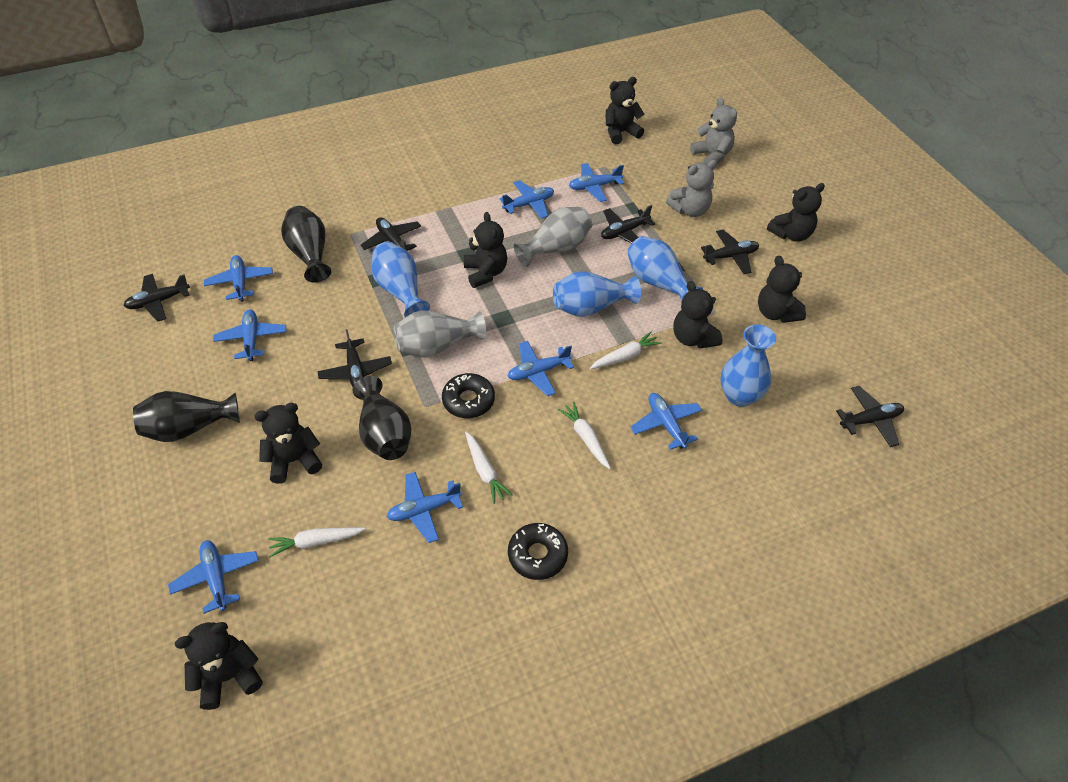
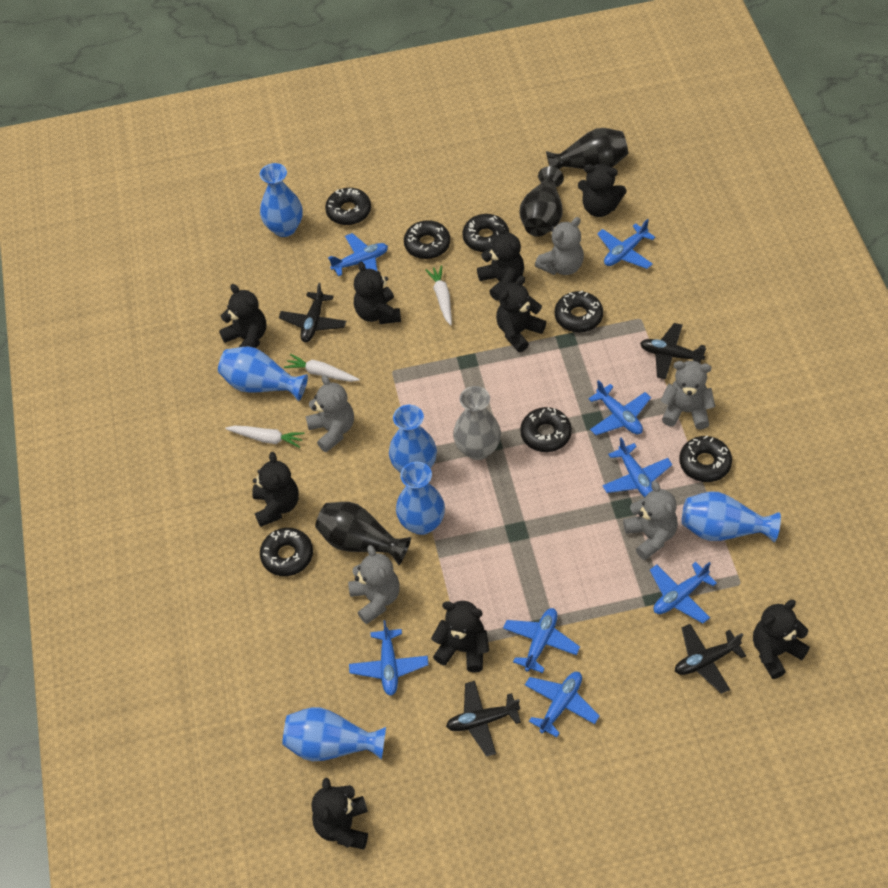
black donut: 2 -> 7
black plane: 6 -> 4
black teddy bear: 7 -> 9
blue vase: 4 -> 6
grey teddy bear: 2 -> 5
grey vase: 2 -> 1
white carrot: 4 -> 3

